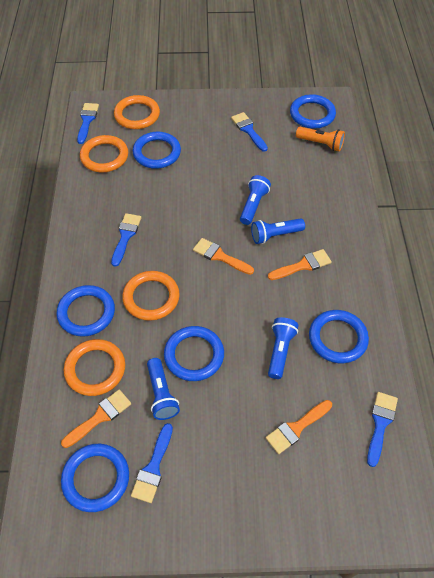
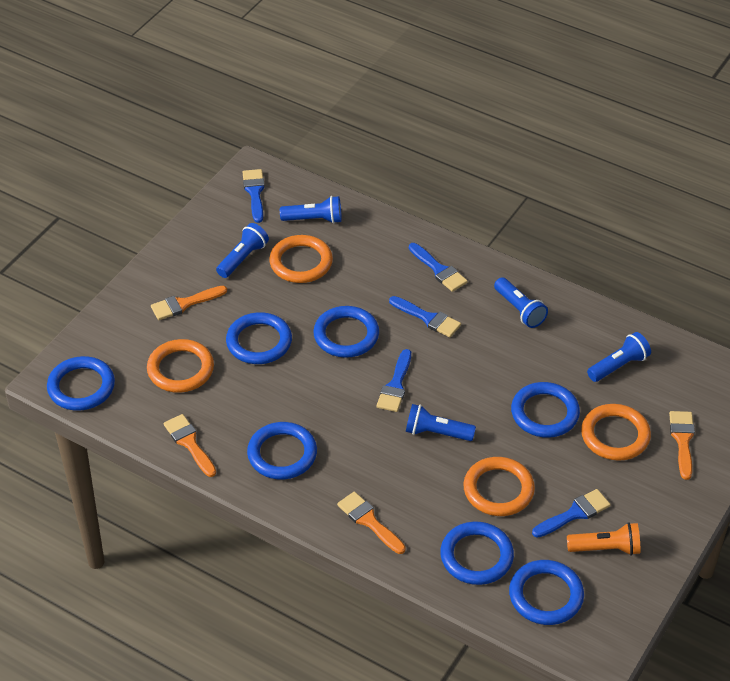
blue flashlight: 4 -> 5
blue ring: 6 -> 7

